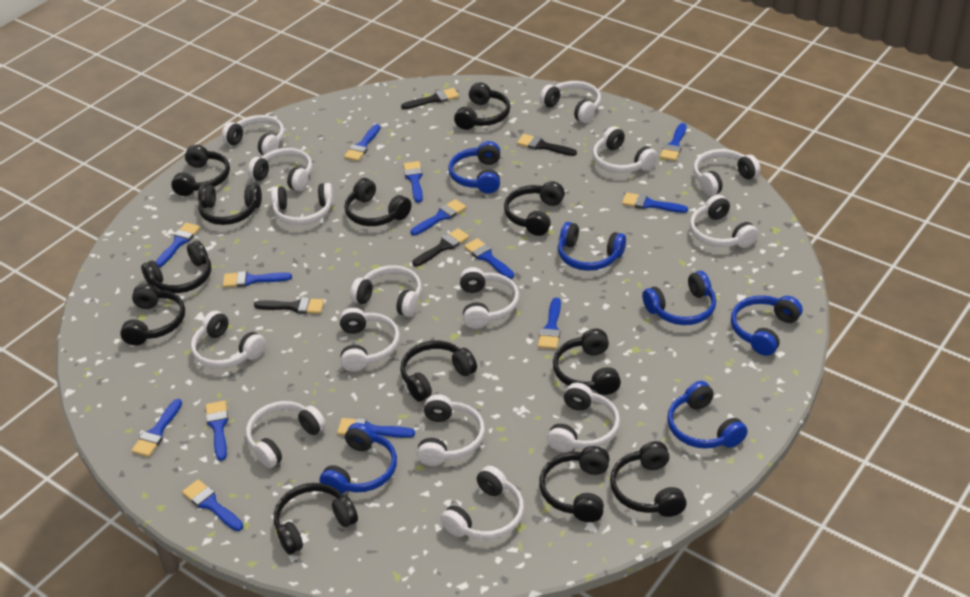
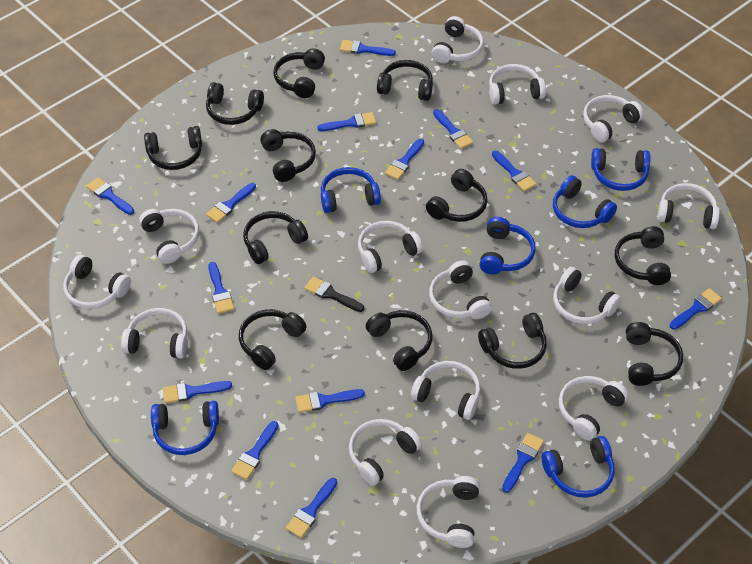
black brush: 4 -> 1
blue brush: 13 -> 14
white headphones: 15 -> 14

